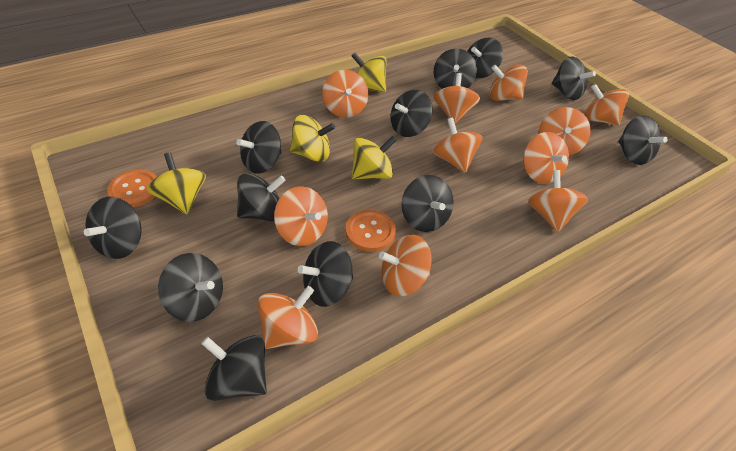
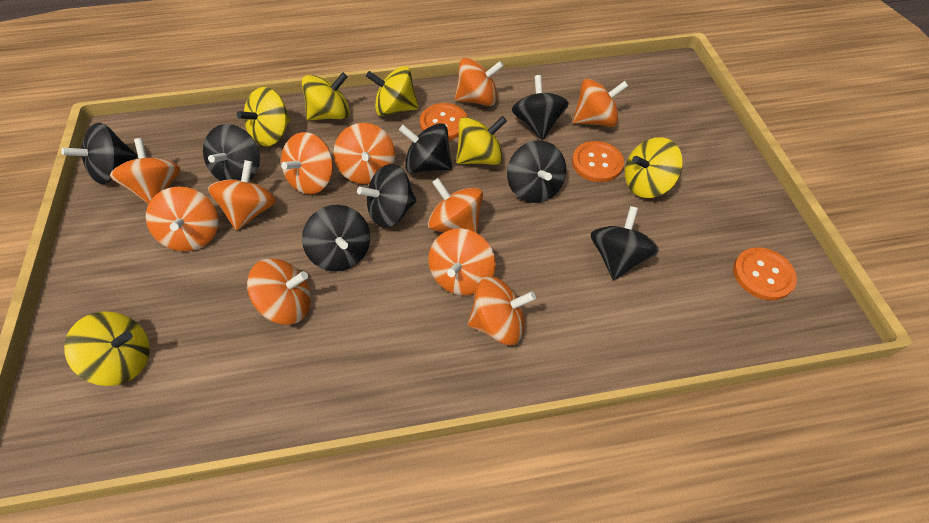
black spinning top: 12 -> 8
orange button: 2 -> 3
yellow spinning top: 4 -> 6

